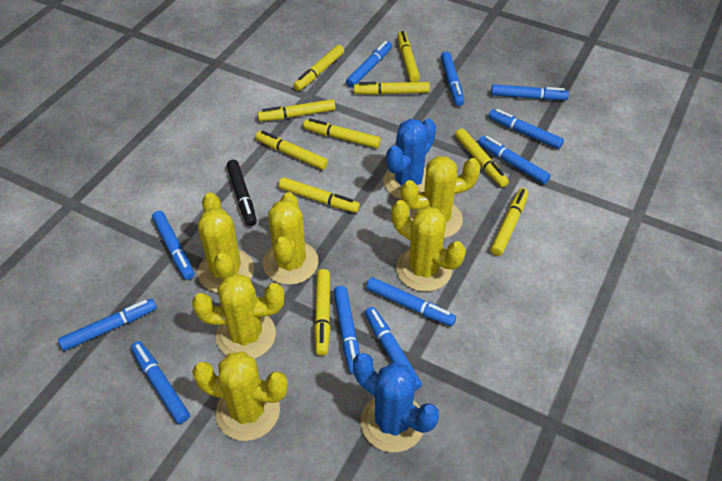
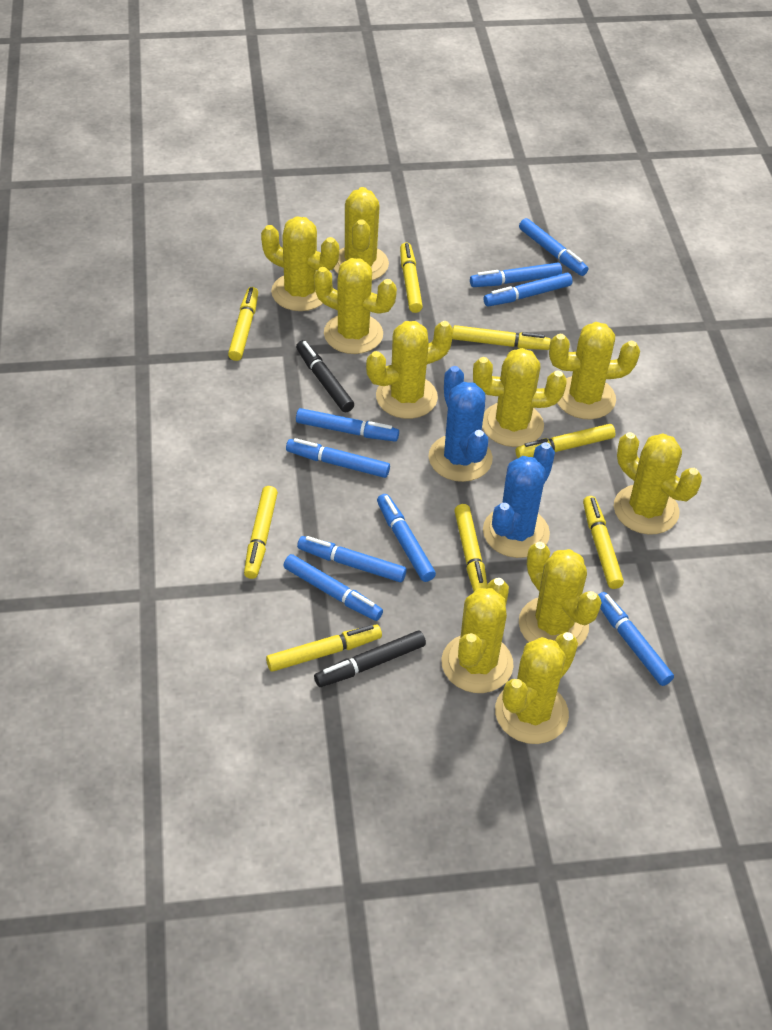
black marker: 1 -> 2
blue marker: 11 -> 9
yellow cactus: 6 -> 10
yellow marker: 10 -> 8

